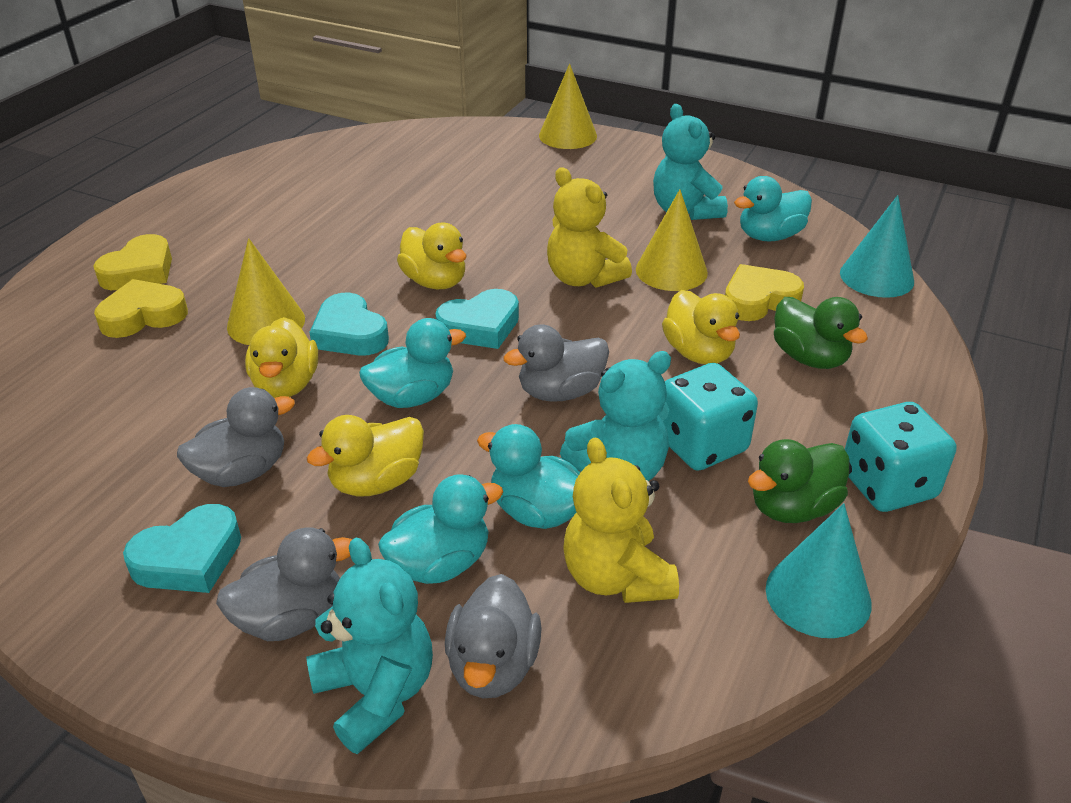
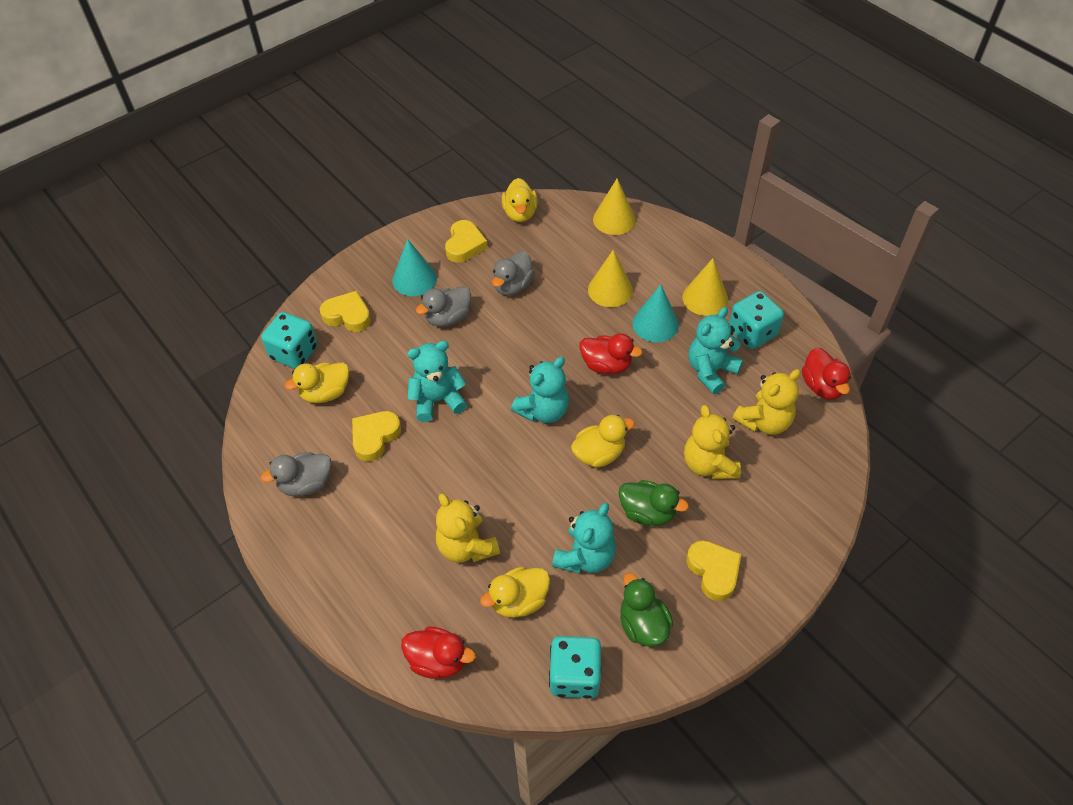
grey duck: 4 -> 3
red duck: 0 -> 3
turquoise dice: 2 -> 3
turquoise duck: 4 -> 0
turquoise heart: 3 -> 0
turquoise teddy bear: 3 -> 4
yellow heart: 3 -> 4
yellow teddy bear: 2 -> 3

